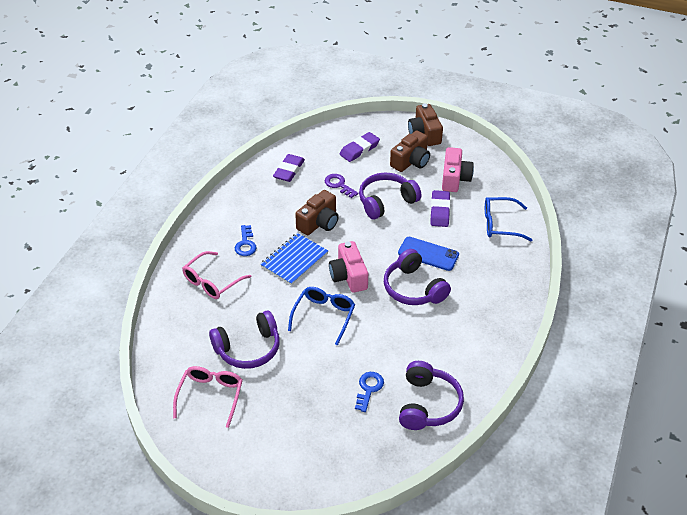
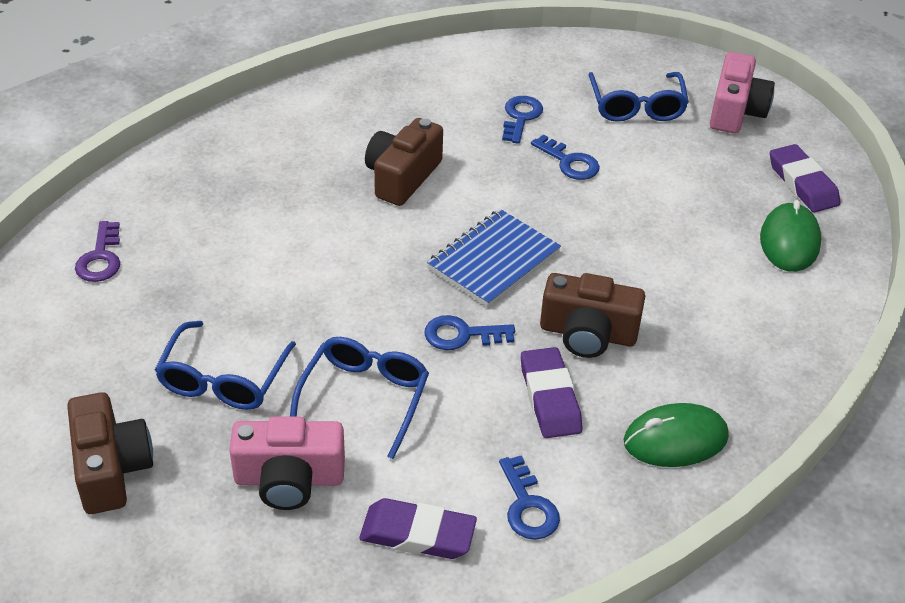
blue glasses: 2 -> 3
blue key: 2 -> 4
blue phone: 1 -> 0
green mouse: 0 -> 2
pink glasses: 2 -> 0
purple headphones: 4 -> 0

